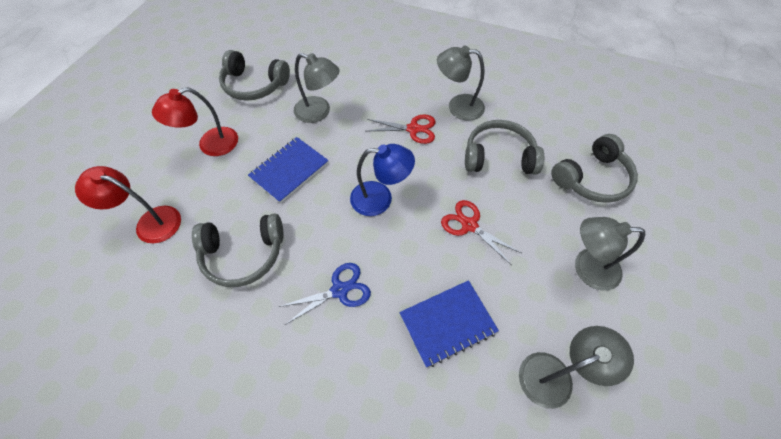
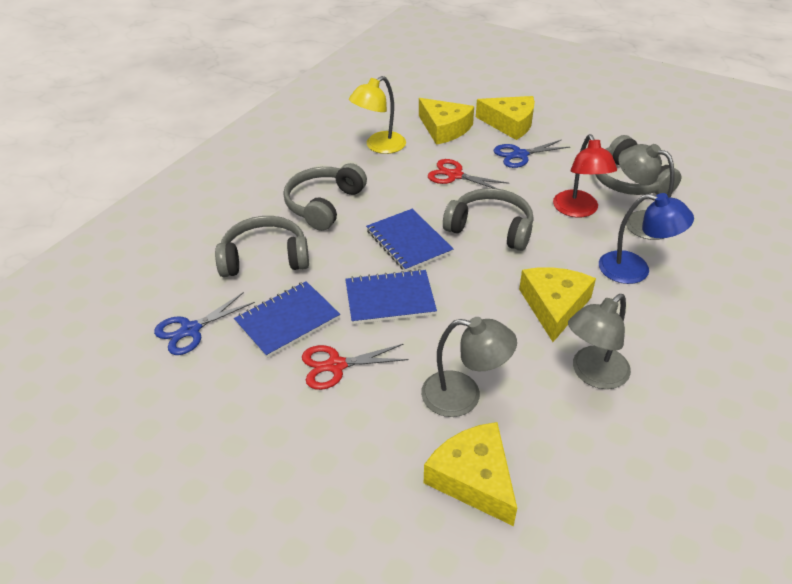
blue notebook: 2 -> 3
blue scissors: 1 -> 2
grey lamp: 4 -> 3
red lamp: 2 -> 1
yellow cheese: 0 -> 4
yellow lamp: 0 -> 1

